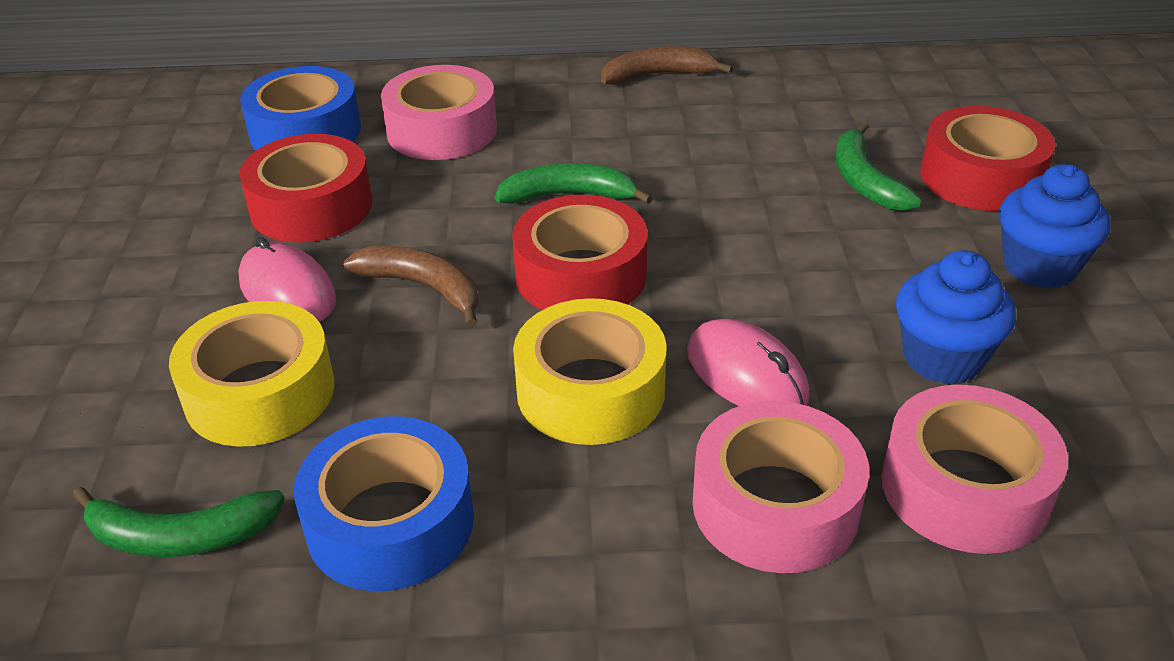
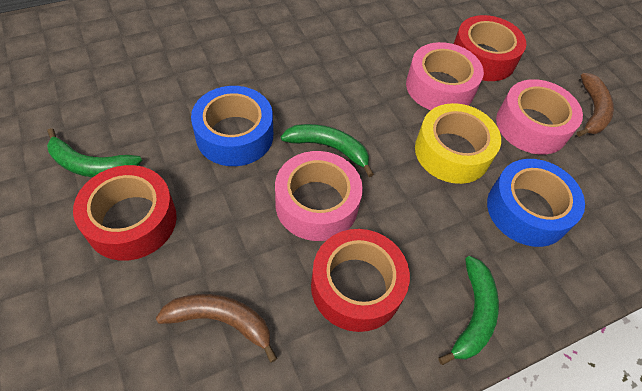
blue cupcake: 2 -> 0
pink mouse: 2 -> 0
yellow tape: 2 -> 1

